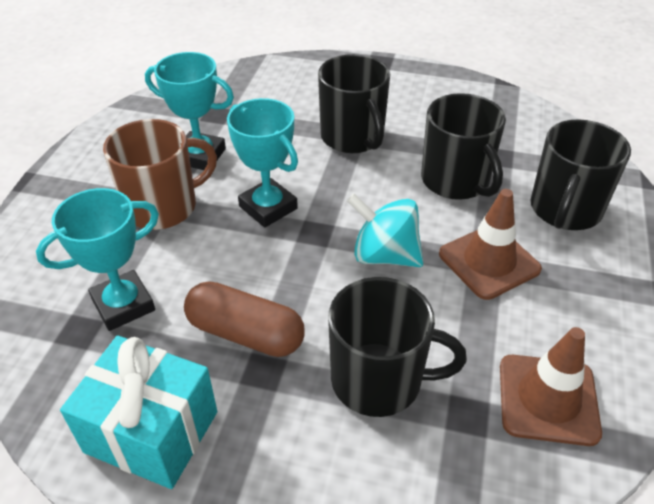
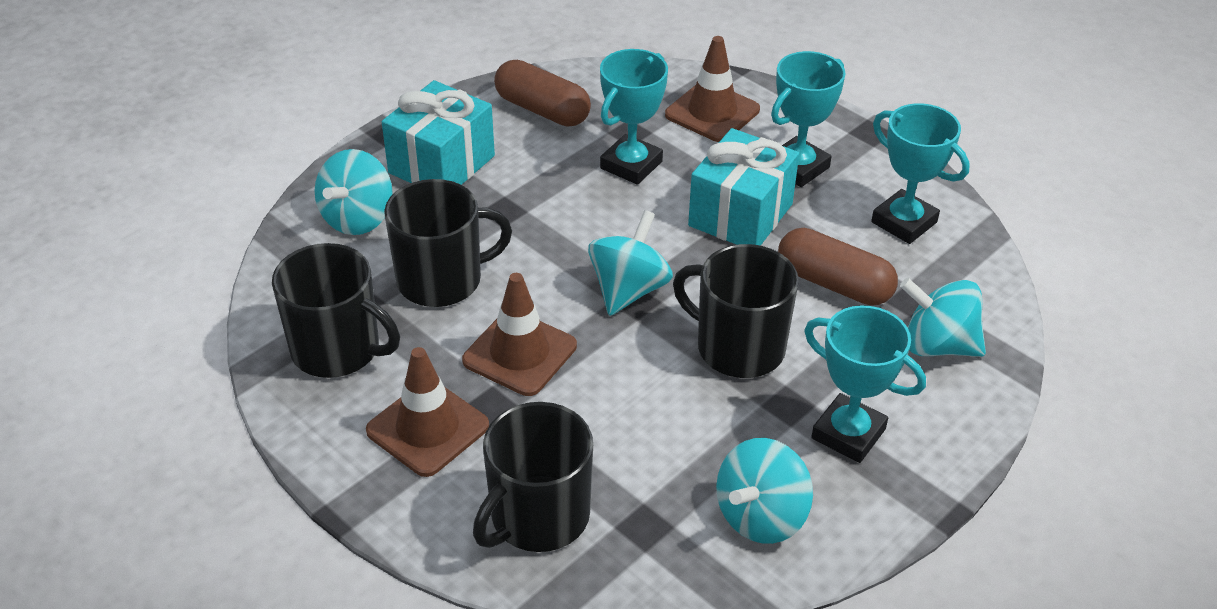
brown capsule: 1 -> 2
brown mug: 1 -> 0
brown traffic cone: 2 -> 3
turquoise gift: 1 -> 2
turquoise spinning top: 1 -> 4
turquoise trophy: 3 -> 4

